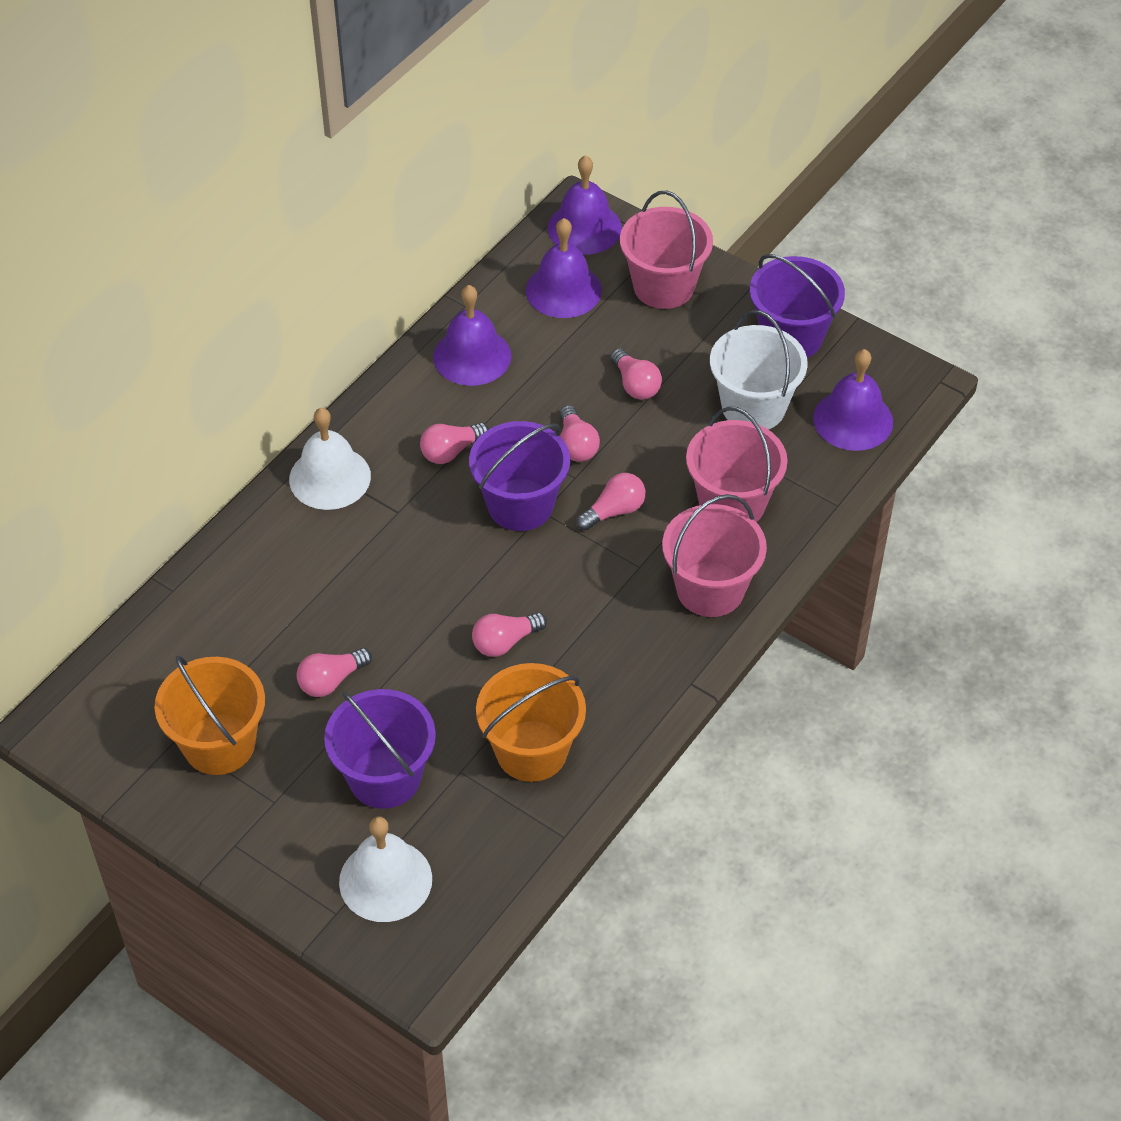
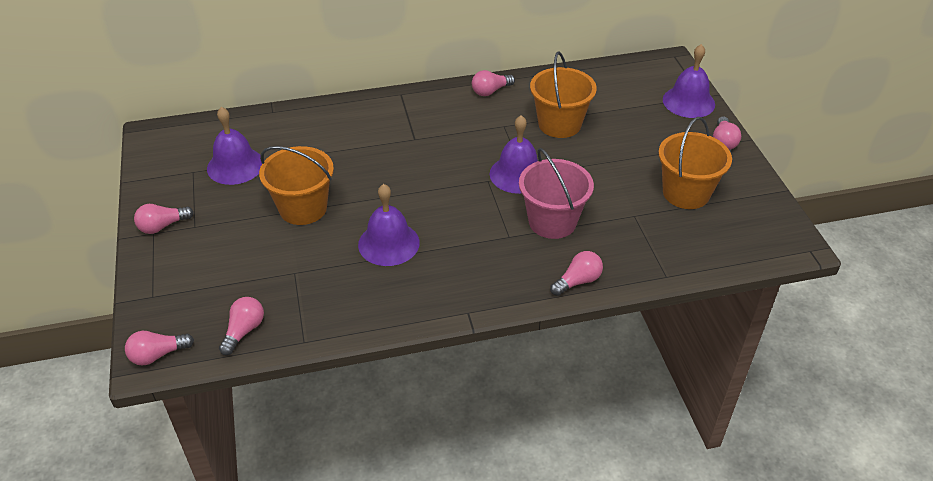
orange bucket: 2 -> 3
pink bucket: 3 -> 1
purple bucket: 3 -> 0
white bell: 2 -> 0
white bucket: 1 -> 0

